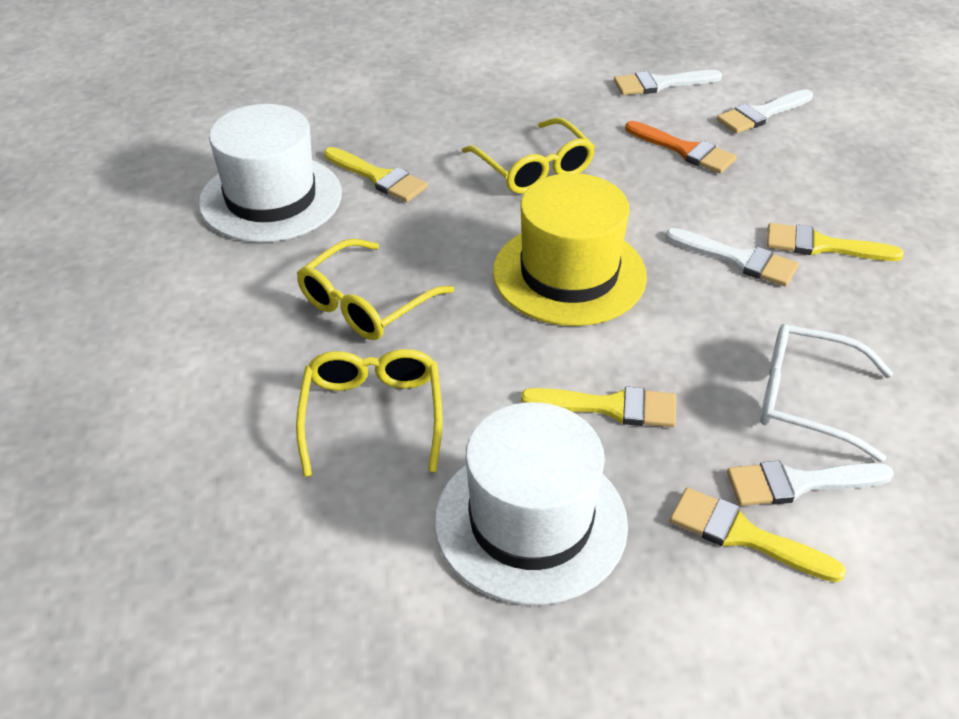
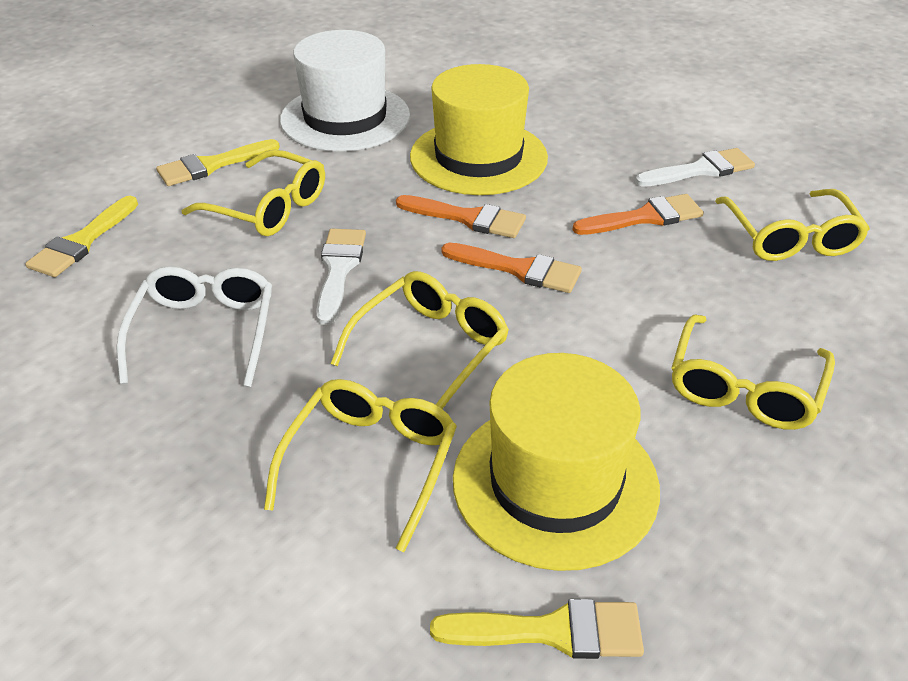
orange brush: 1 -> 3
white brush: 4 -> 2
white hat: 2 -> 1
yellow brush: 4 -> 3
yellow glasses: 3 -> 5
yellow hat: 1 -> 2

